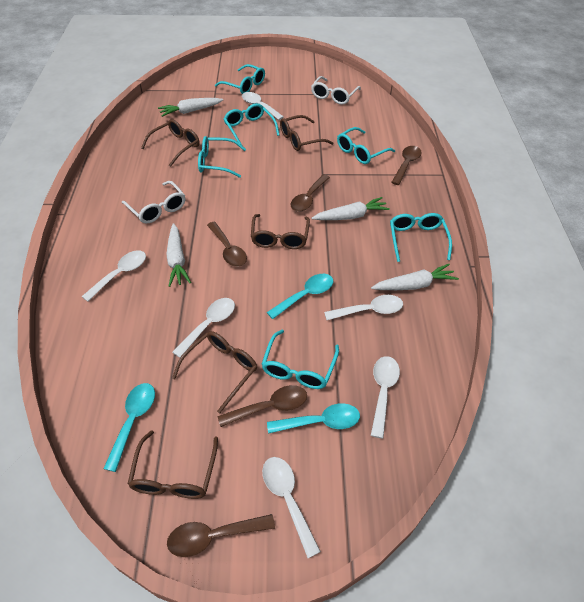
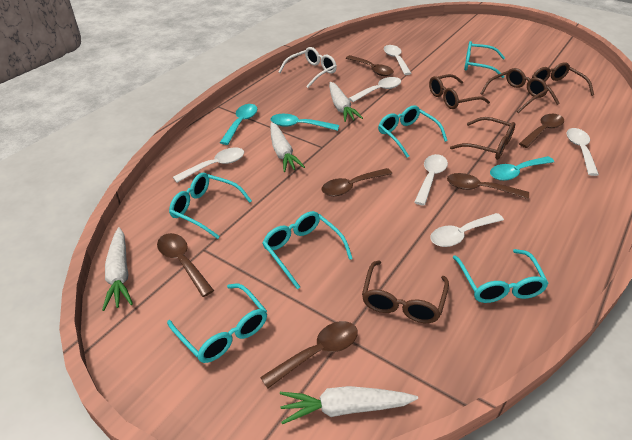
brown spoon: 5 -> 6
white glasses: 2 -> 1

